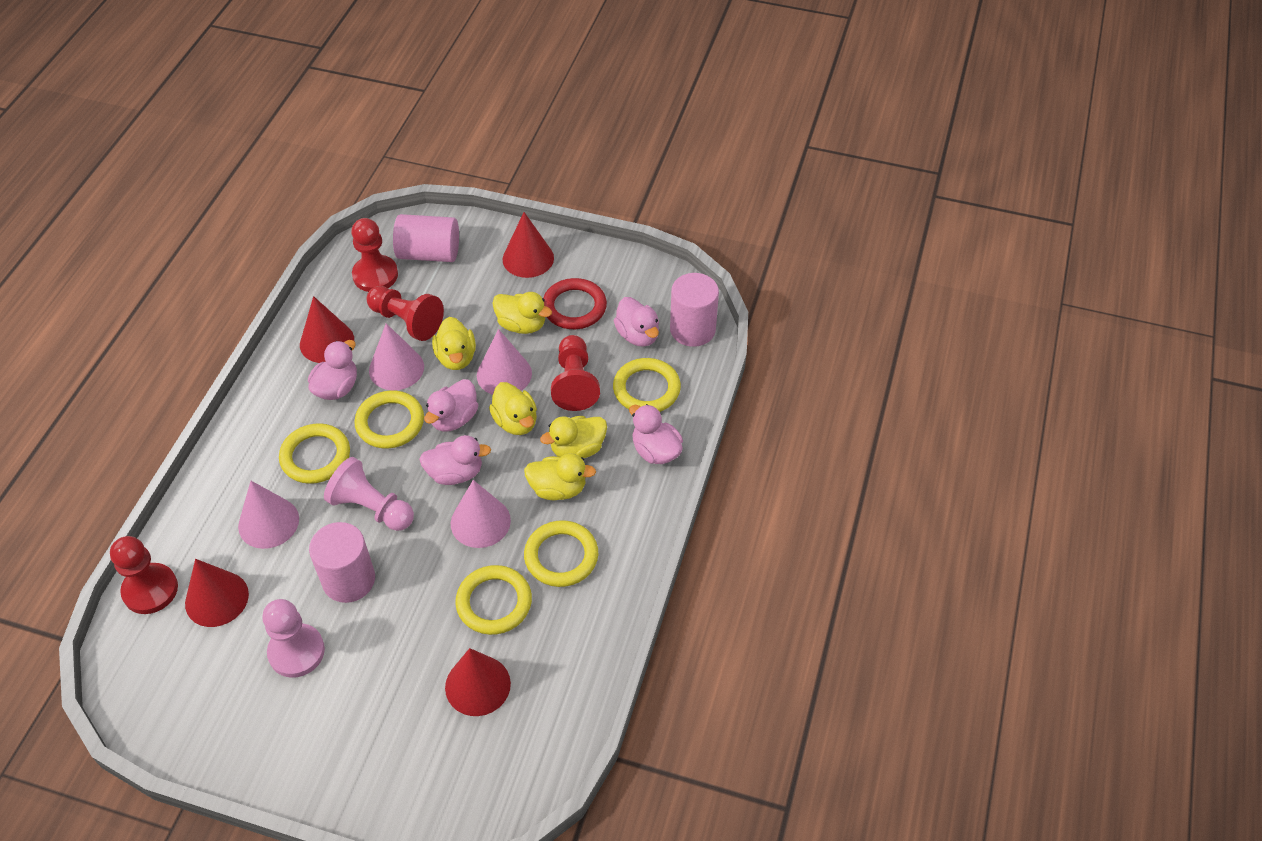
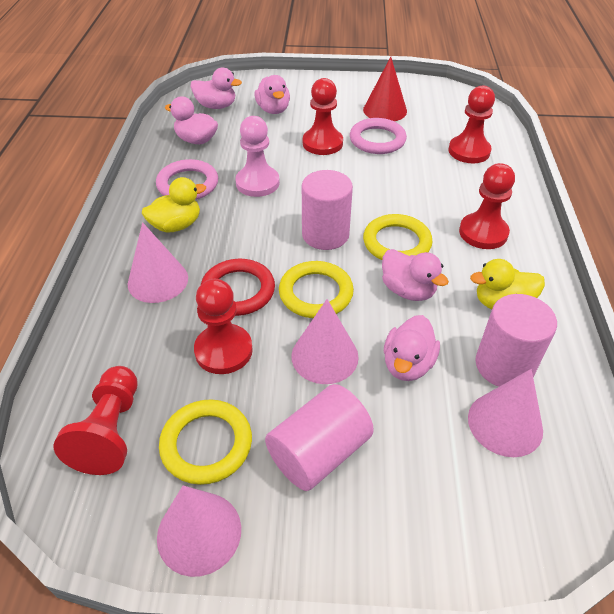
pink pawn: 2 -> 1
pink ring: 0 -> 2
red cone: 4 -> 1
red pawn: 4 -> 5
yellow duck: 5 -> 2
yellow ring: 5 -> 3

